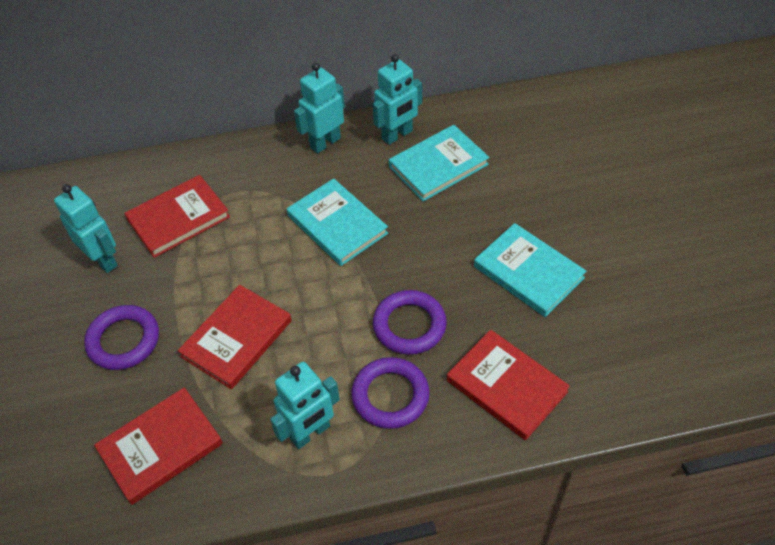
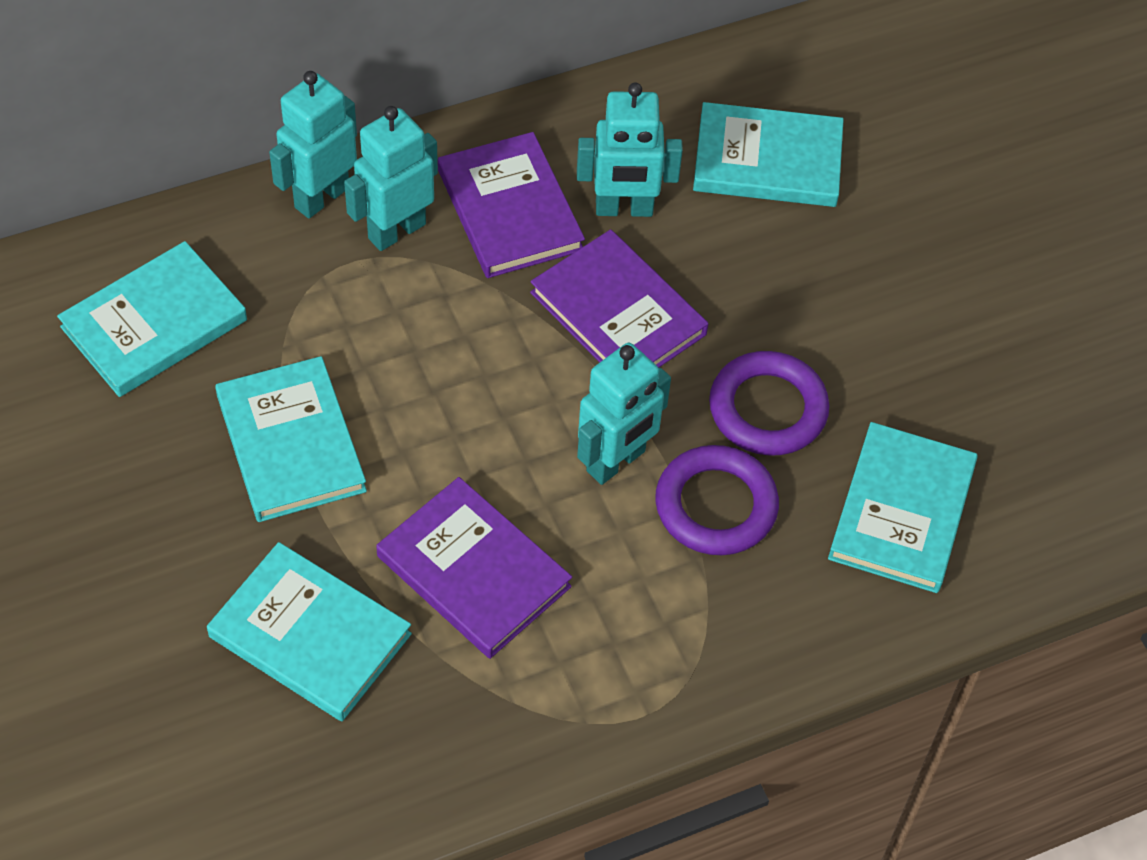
purple book: 0 -> 3
purple ring: 3 -> 2
red book: 4 -> 0
turquoise book: 3 -> 5

